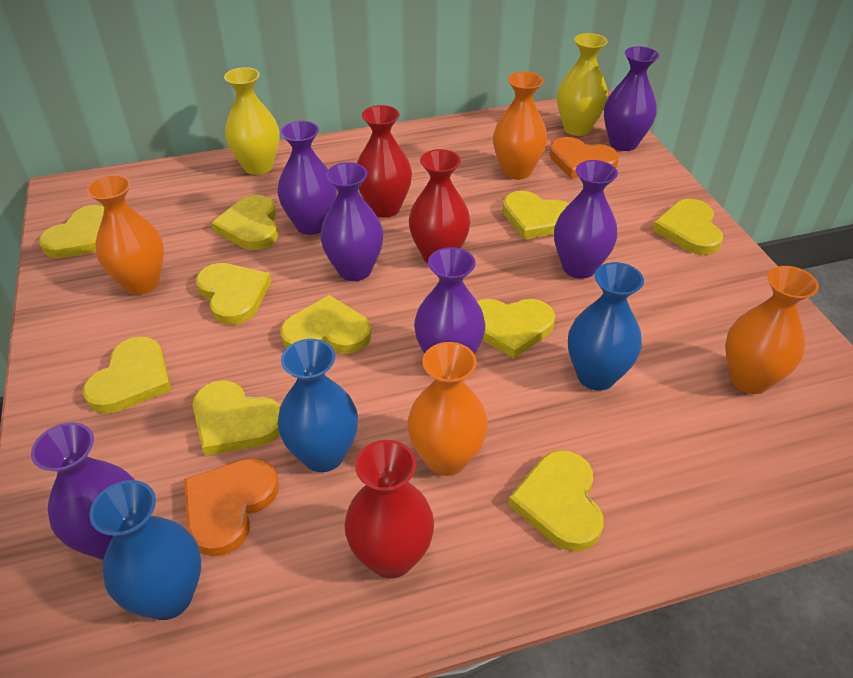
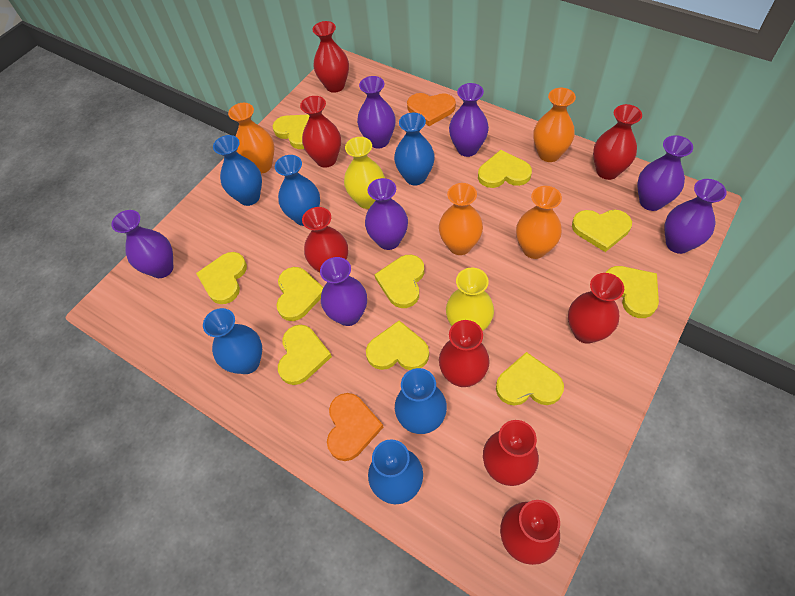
blue vase: 3 -> 6
purple vase: 6 -> 7
red vase: 3 -> 8

